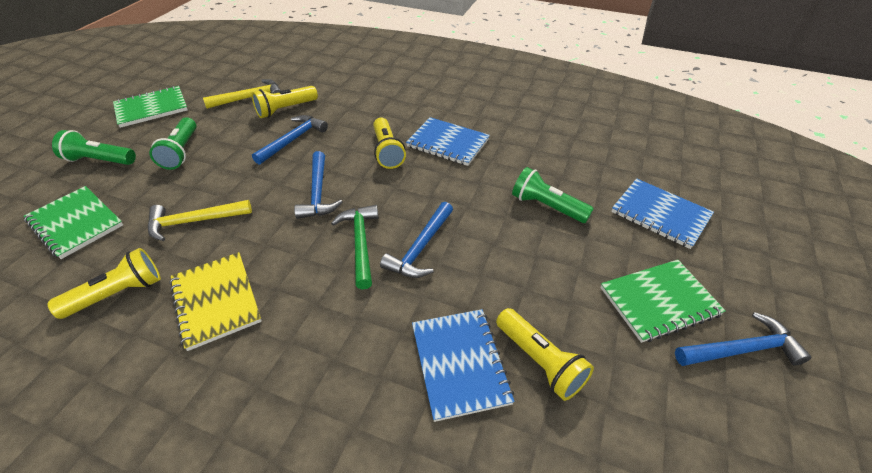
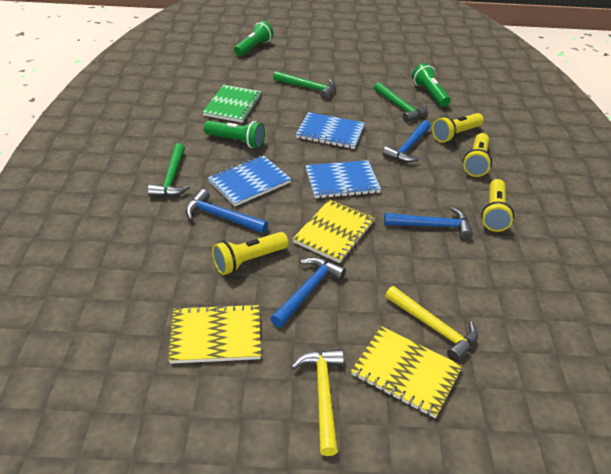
green hammer: 1 -> 3
green notebook: 3 -> 1
yellow notebook: 1 -> 3

